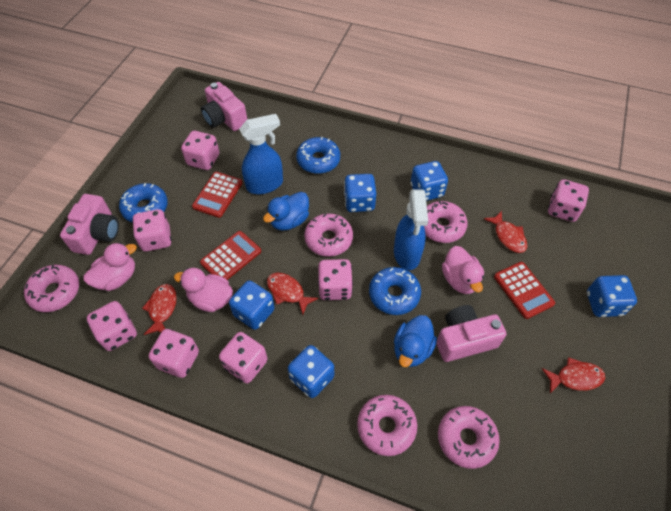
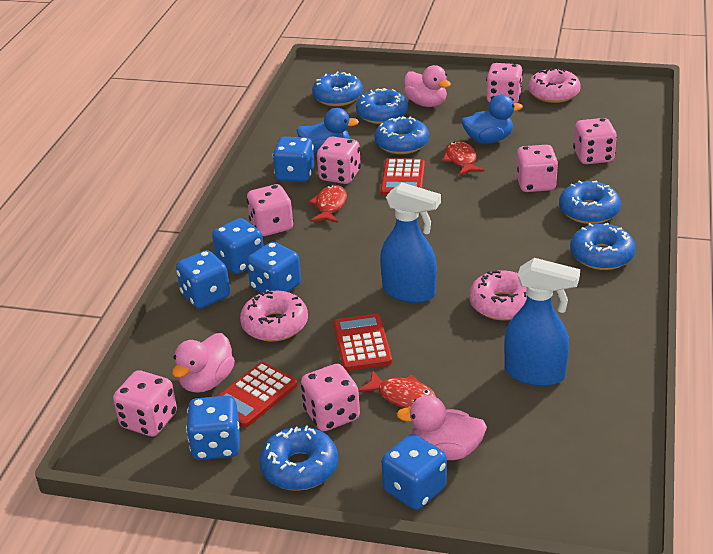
blue dice: 5 -> 6
blue donut: 3 -> 6
pink camera: 3 -> 0
pink donut: 5 -> 3
red fish: 4 -> 3

